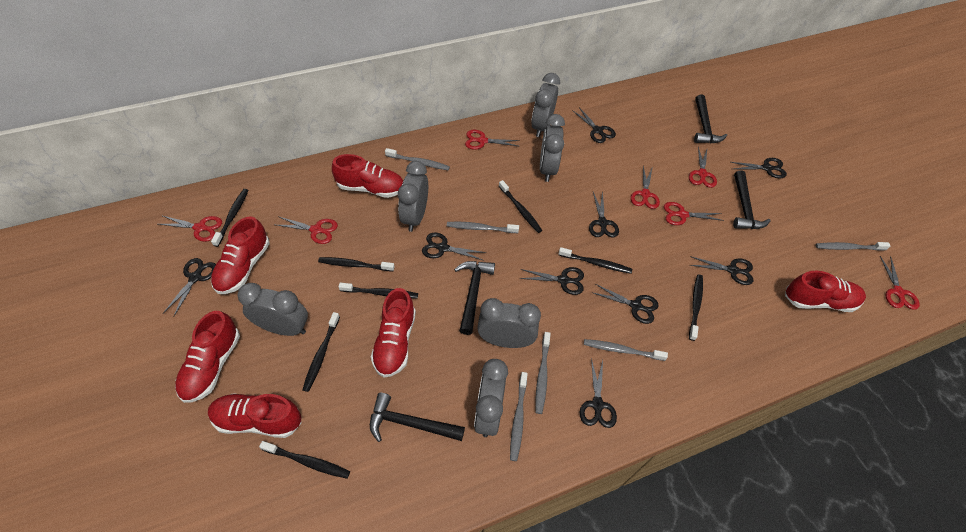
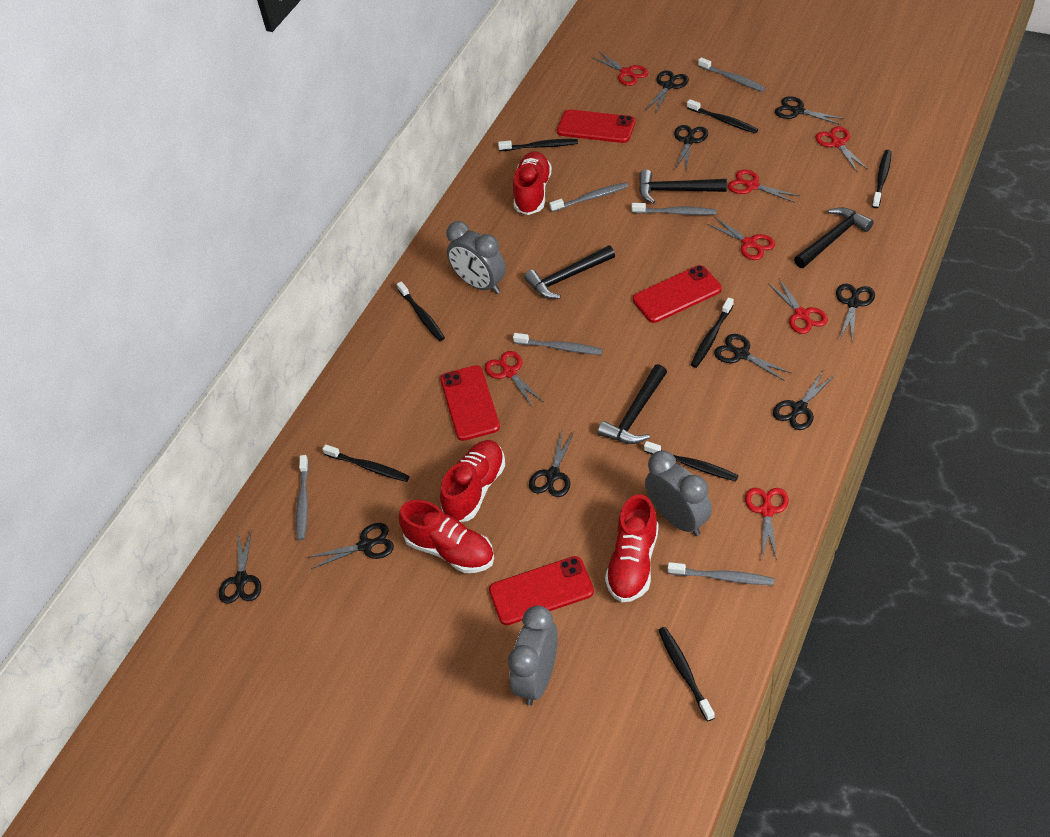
grey clock: 6 -> 3
red phone: 0 -> 4
red shoe: 6 -> 4

